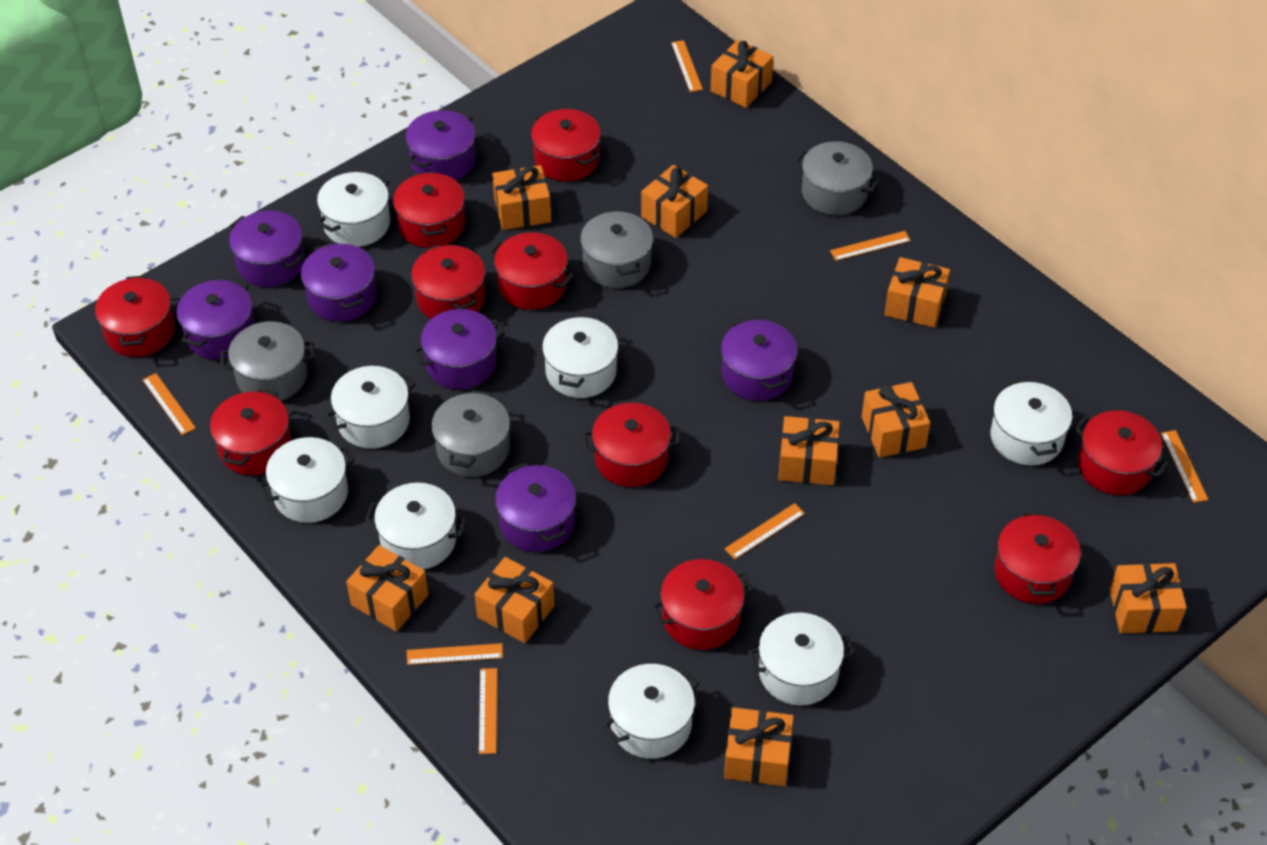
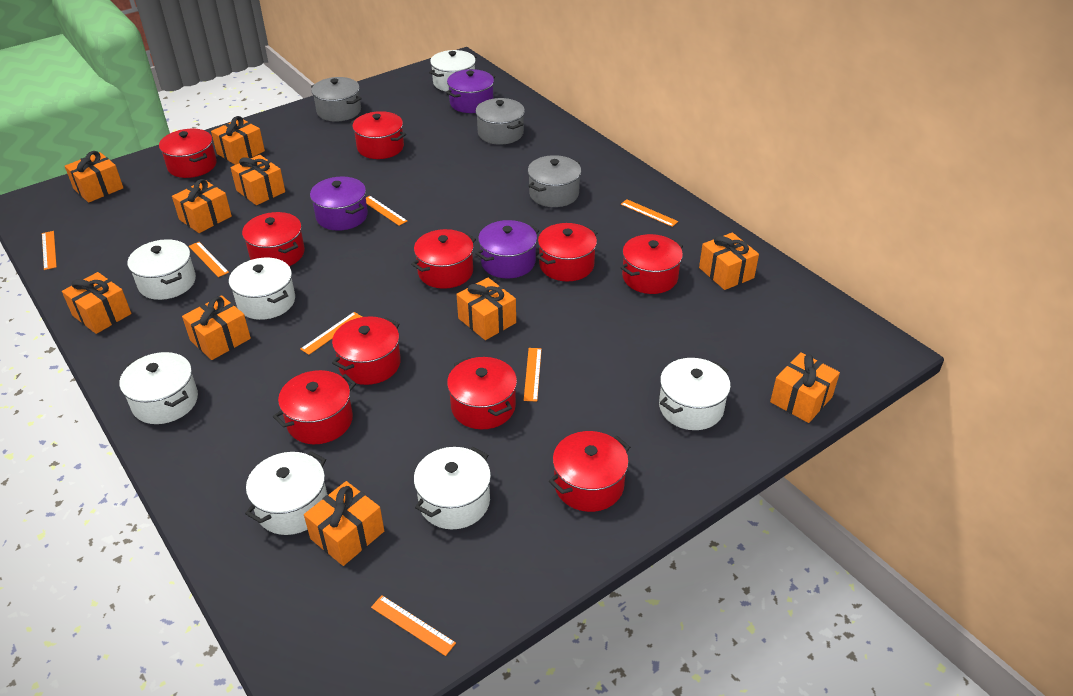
grey pot: 4 -> 3
purple pot: 7 -> 3
white pot: 8 -> 7

